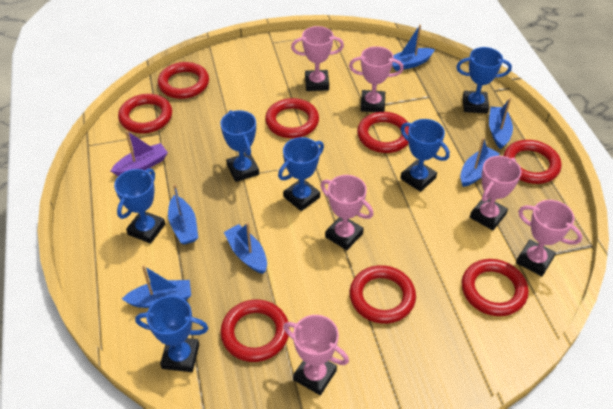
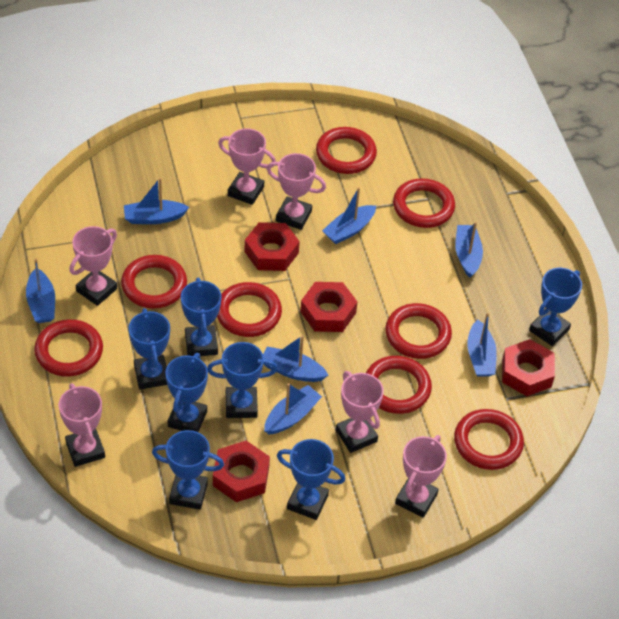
blue boat: 6 -> 7
blue trophy: 6 -> 7
purple boat: 1 -> 0
red nut: 0 -> 4

